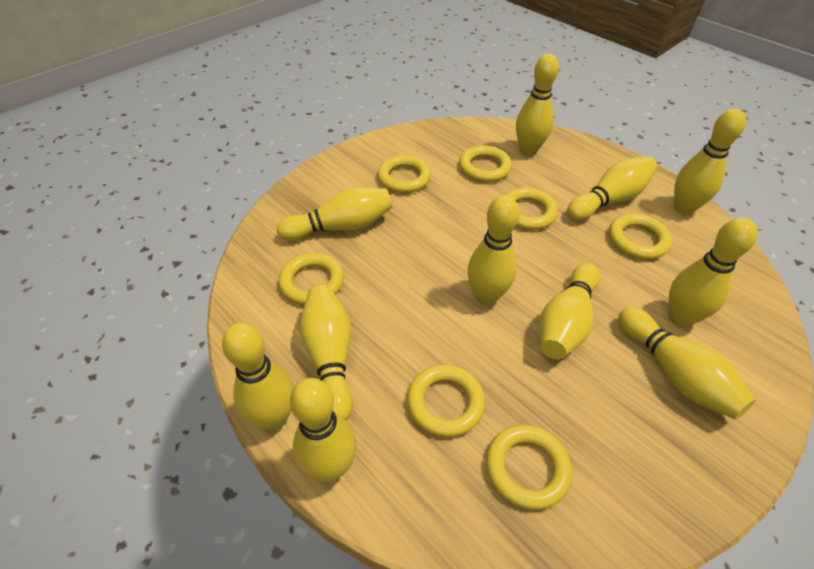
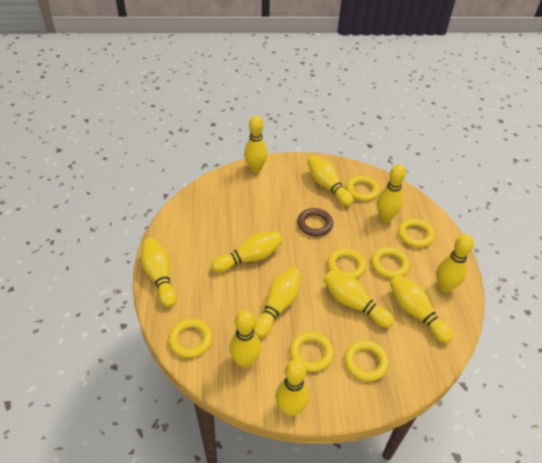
brown ring: 0 -> 1

